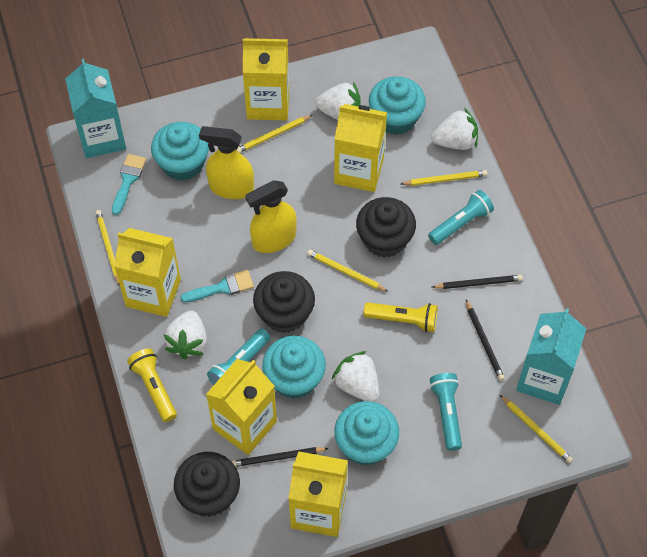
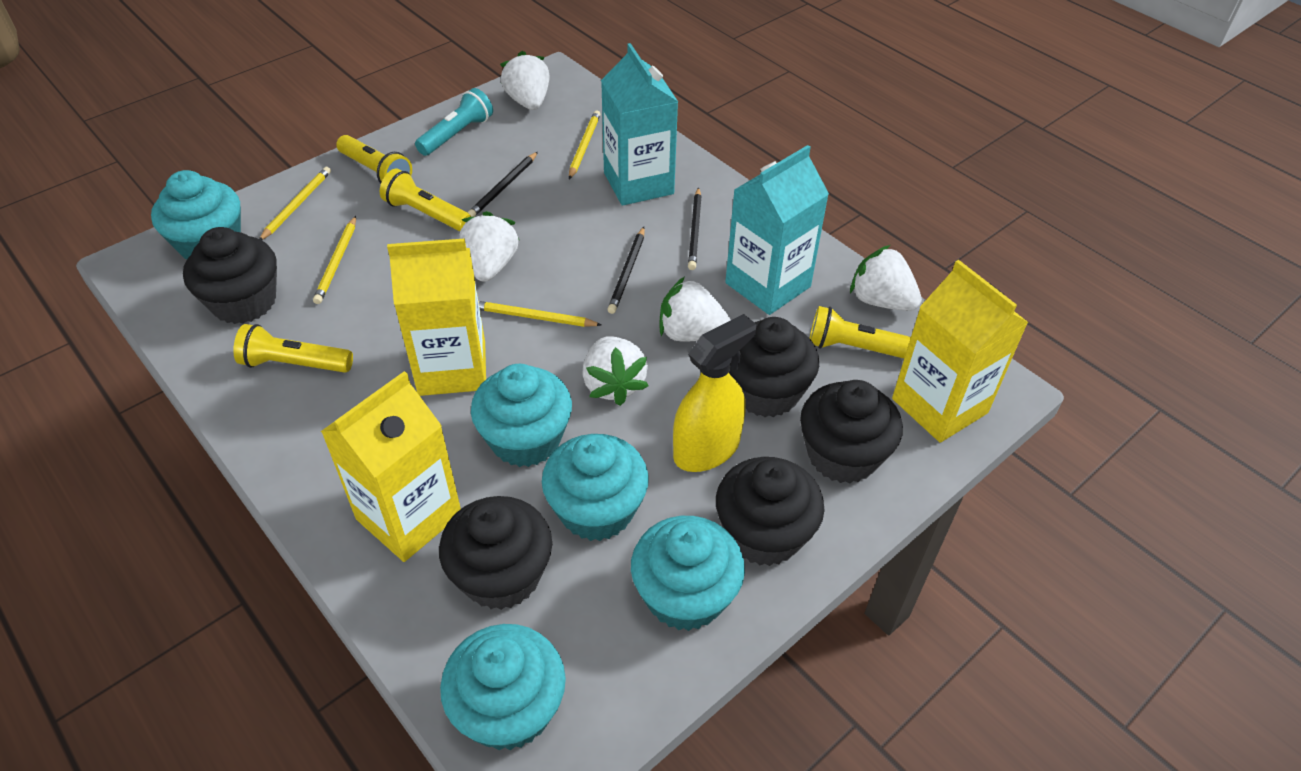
black cupcake: 3 -> 5
turquoise brush: 2 -> 0
turquoise cupcake: 4 -> 5
turquoise flashlight: 3 -> 1
white strawberry: 4 -> 5
yellow carton: 5 -> 3
yellow flashlight: 2 -> 4
yellow pencil: 5 -> 4
yellow spray bottle: 2 -> 1

